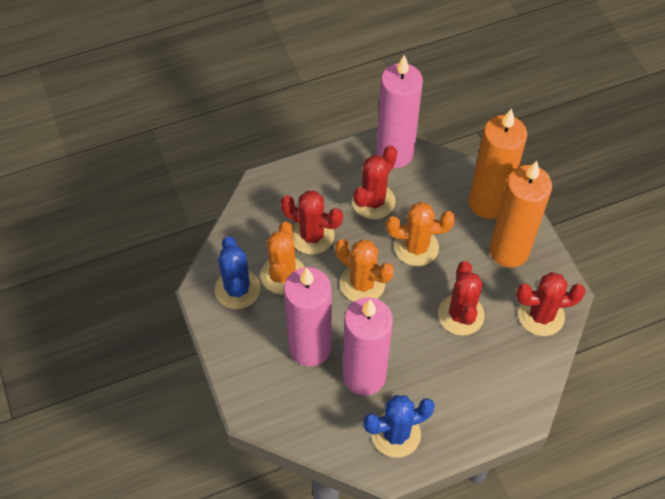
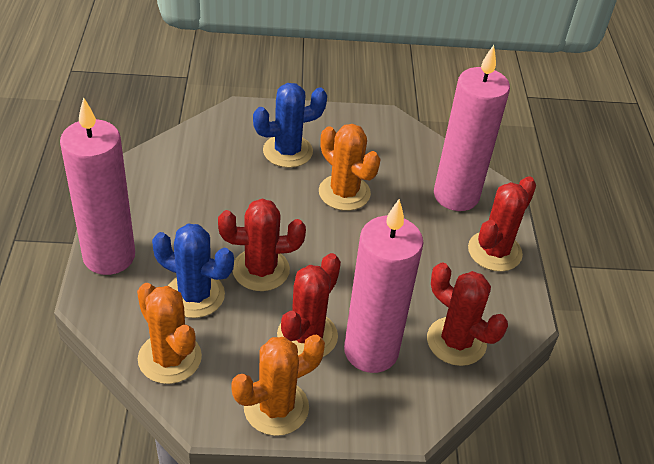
orange candle: 2 -> 0

